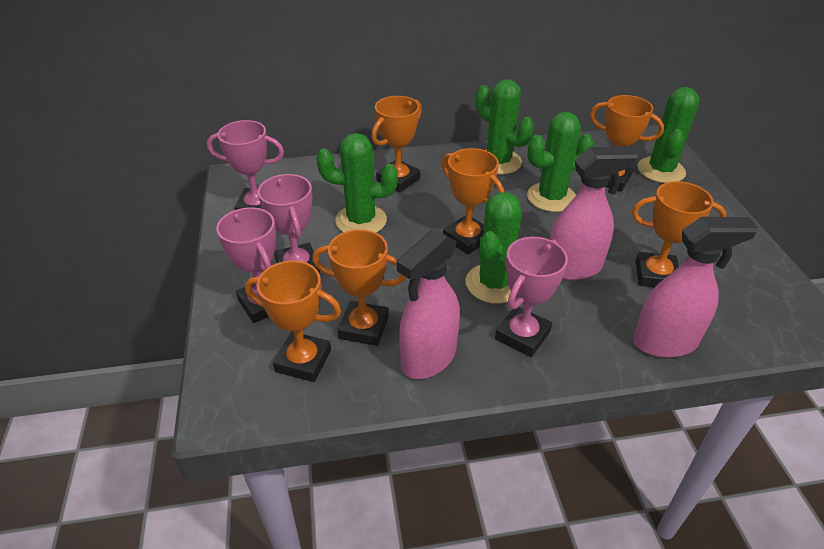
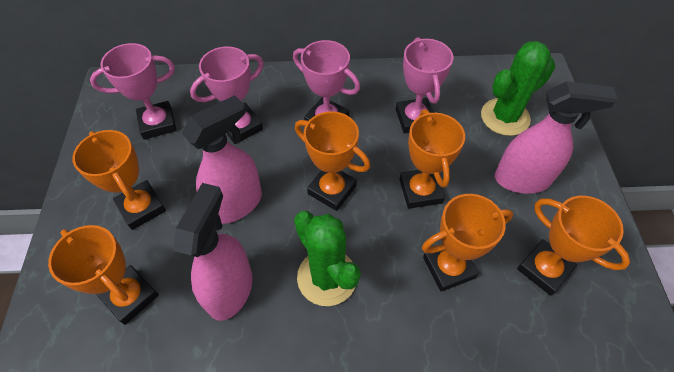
green cactus: 5 -> 2

